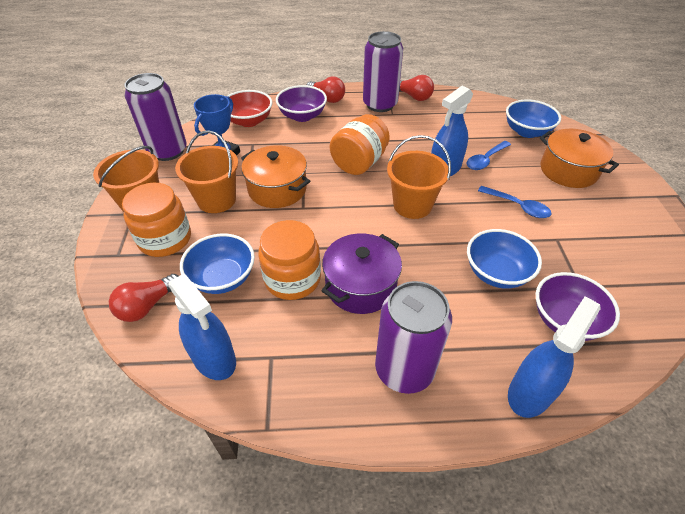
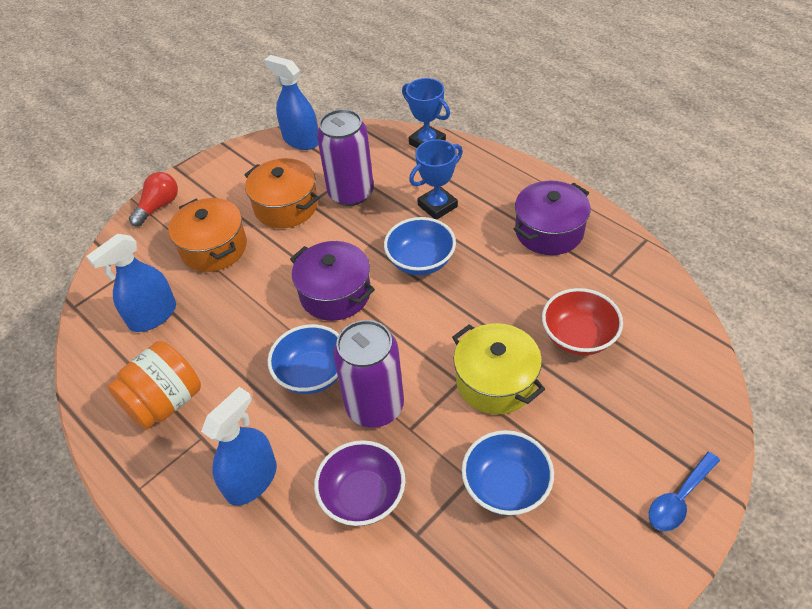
blue spoon: 2 -> 1
blue trophy: 1 -> 2
orange bucket: 3 -> 0
orange jar: 3 -> 1
purple bowl: 2 -> 1
purple can: 3 -> 2
purple pot: 1 -> 2
red light bulb: 3 -> 1
yellow pot: 0 -> 1

